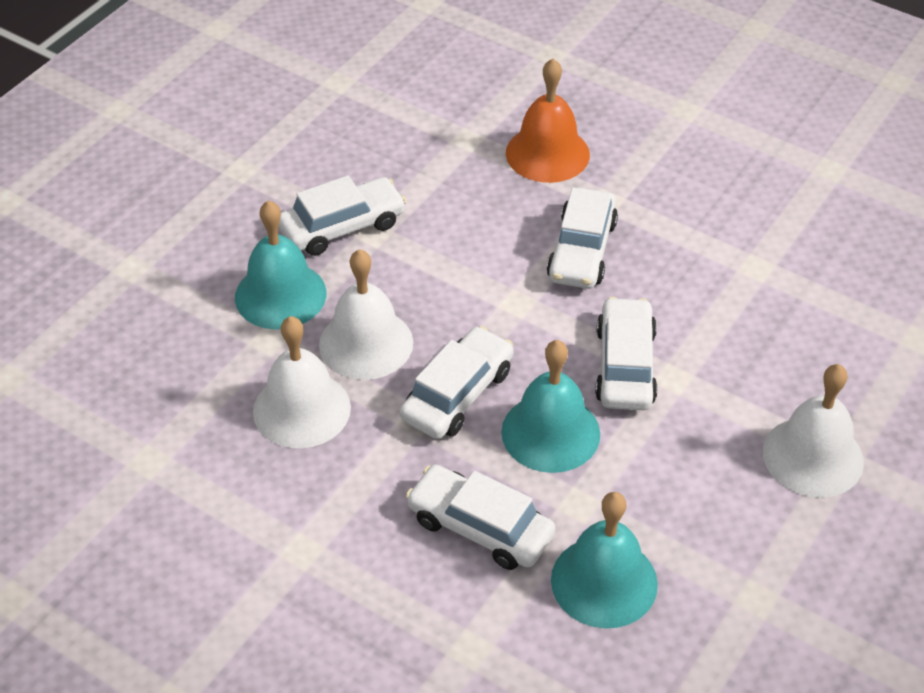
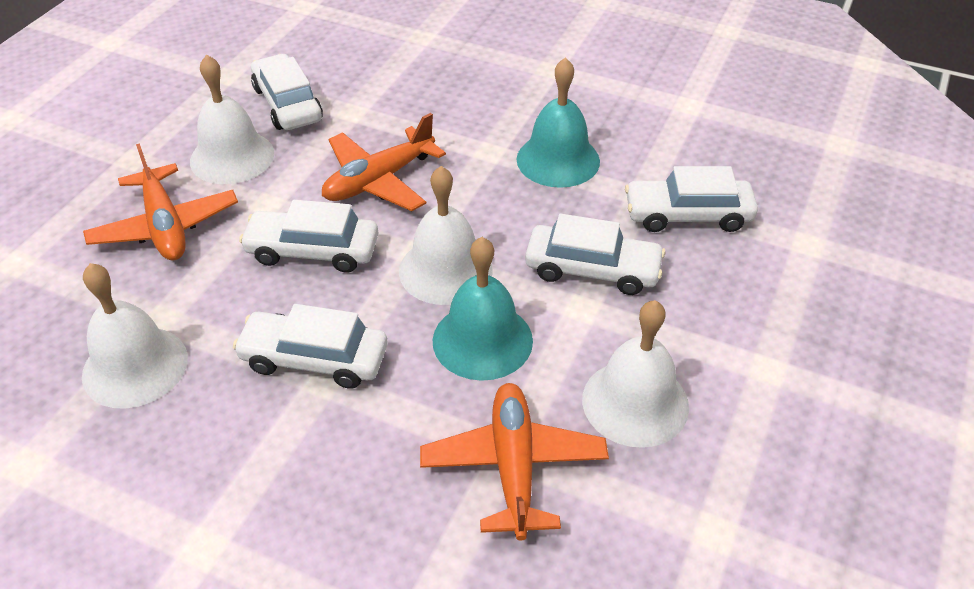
orange bell: 1 -> 0
orange plane: 0 -> 3
turquoise bell: 3 -> 2
white bell: 3 -> 4

